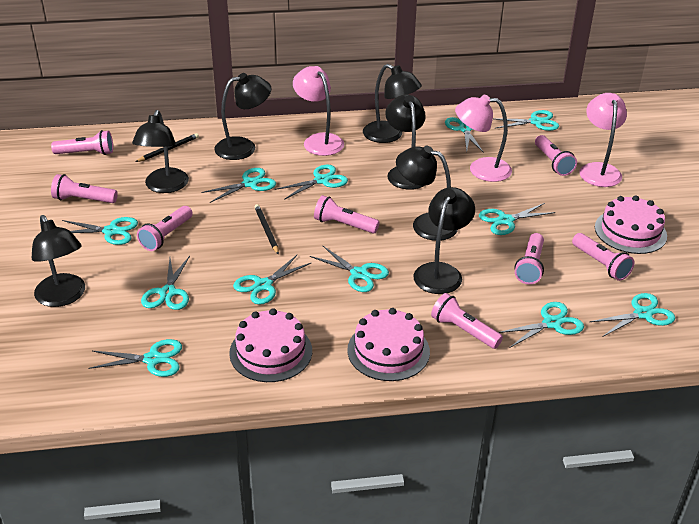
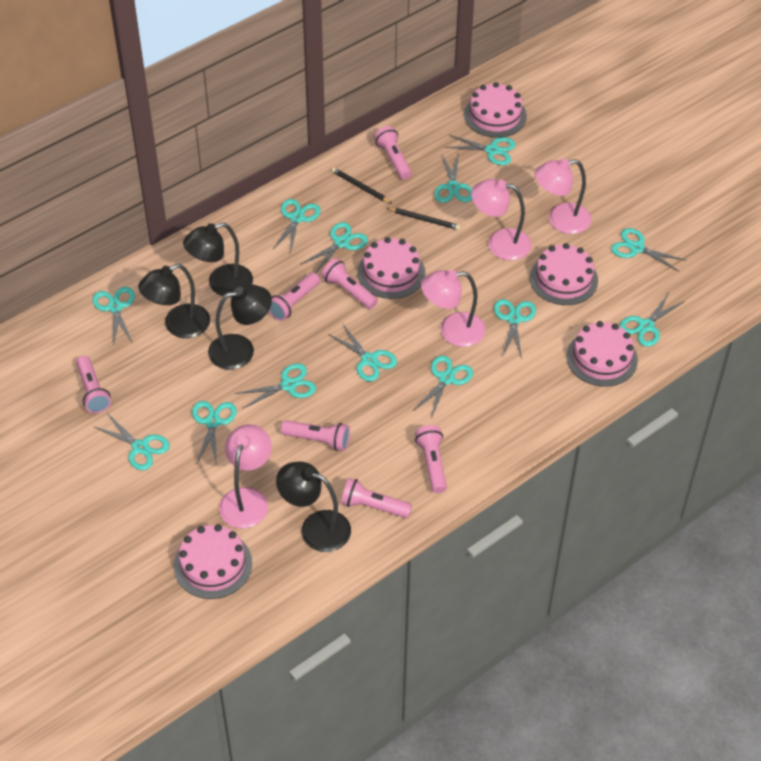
black lamp: 7 -> 4
pink cake: 3 -> 5
pink flashlight: 8 -> 7
pink lamp: 3 -> 4
turquoise scissors: 12 -> 13

